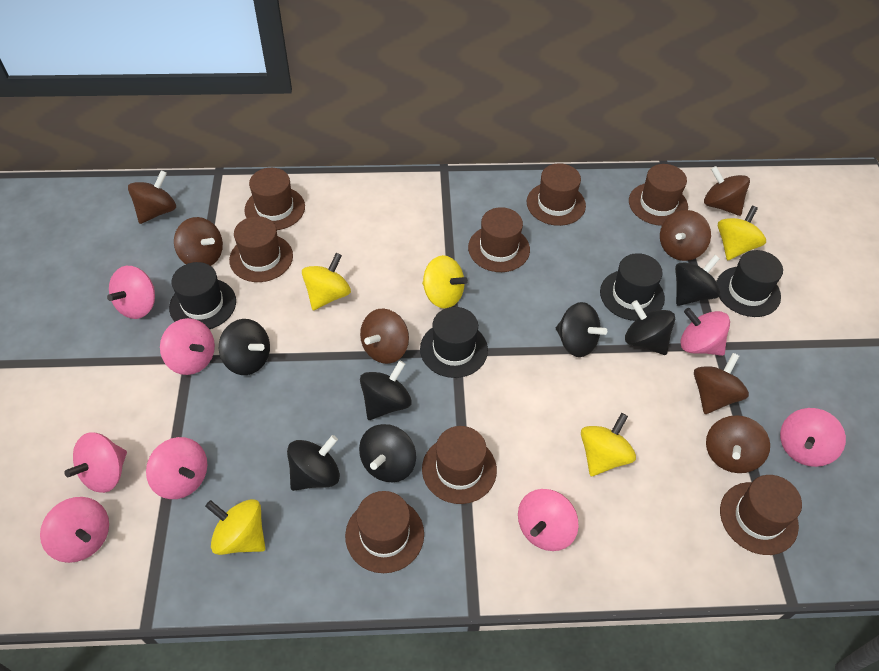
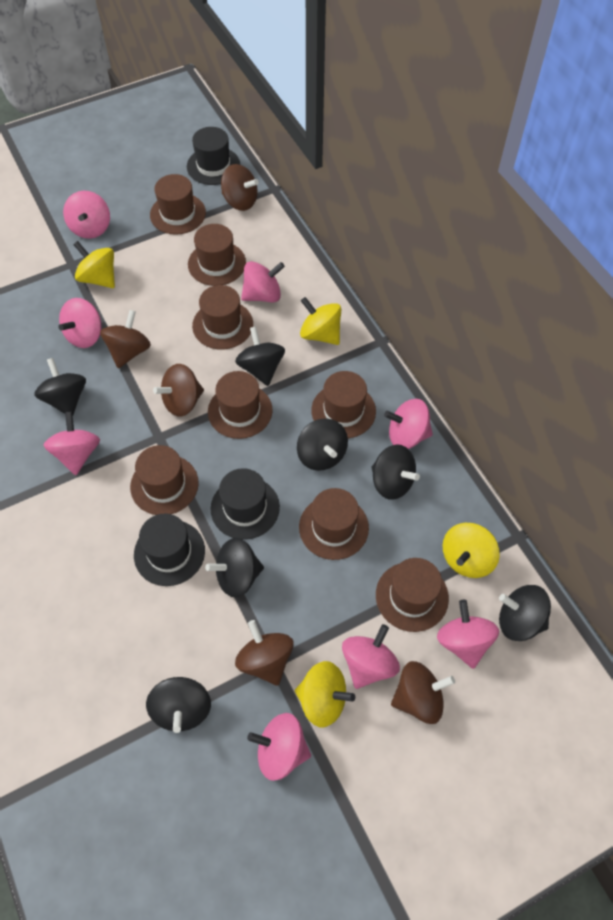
black hat: 4 -> 3
brown spinning top: 7 -> 5
yellow spinning top: 5 -> 4

